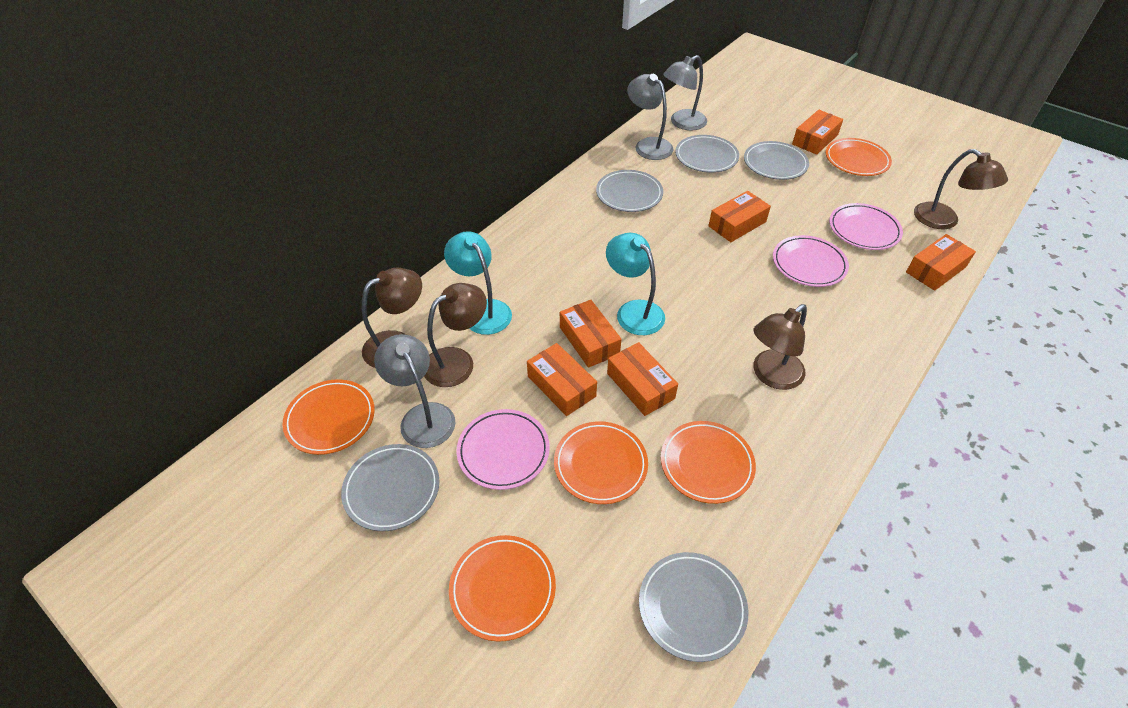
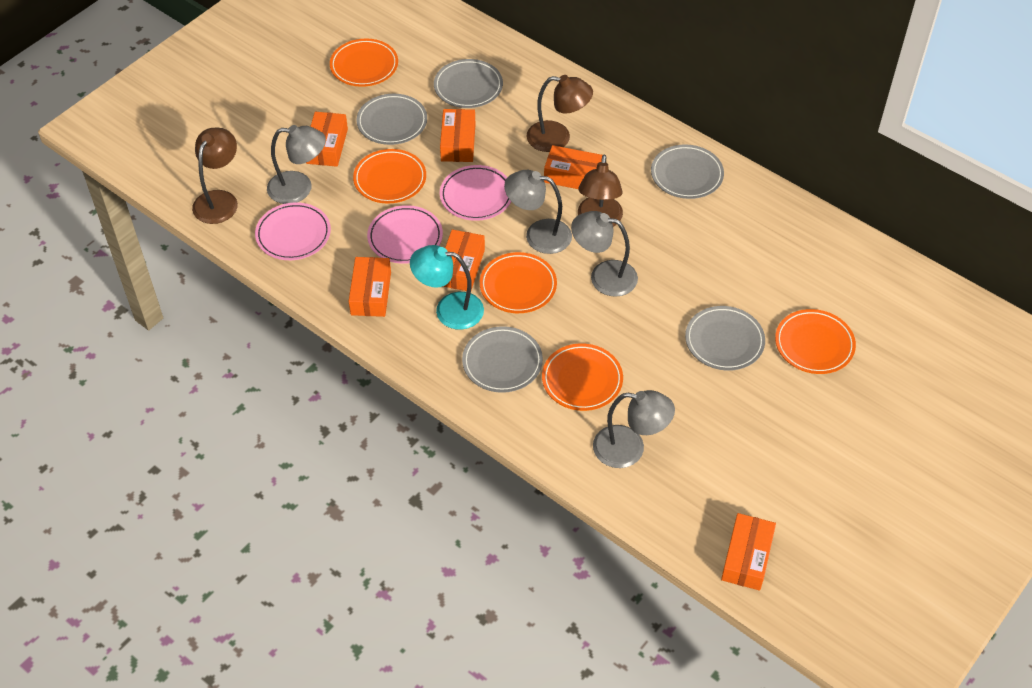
brown lamp: 4 -> 3
grey lamp: 3 -> 4
turquoise lamp: 2 -> 1

